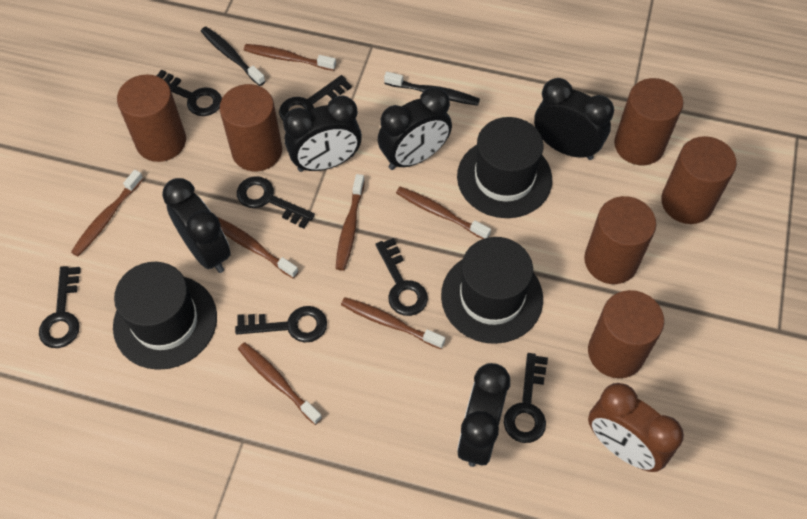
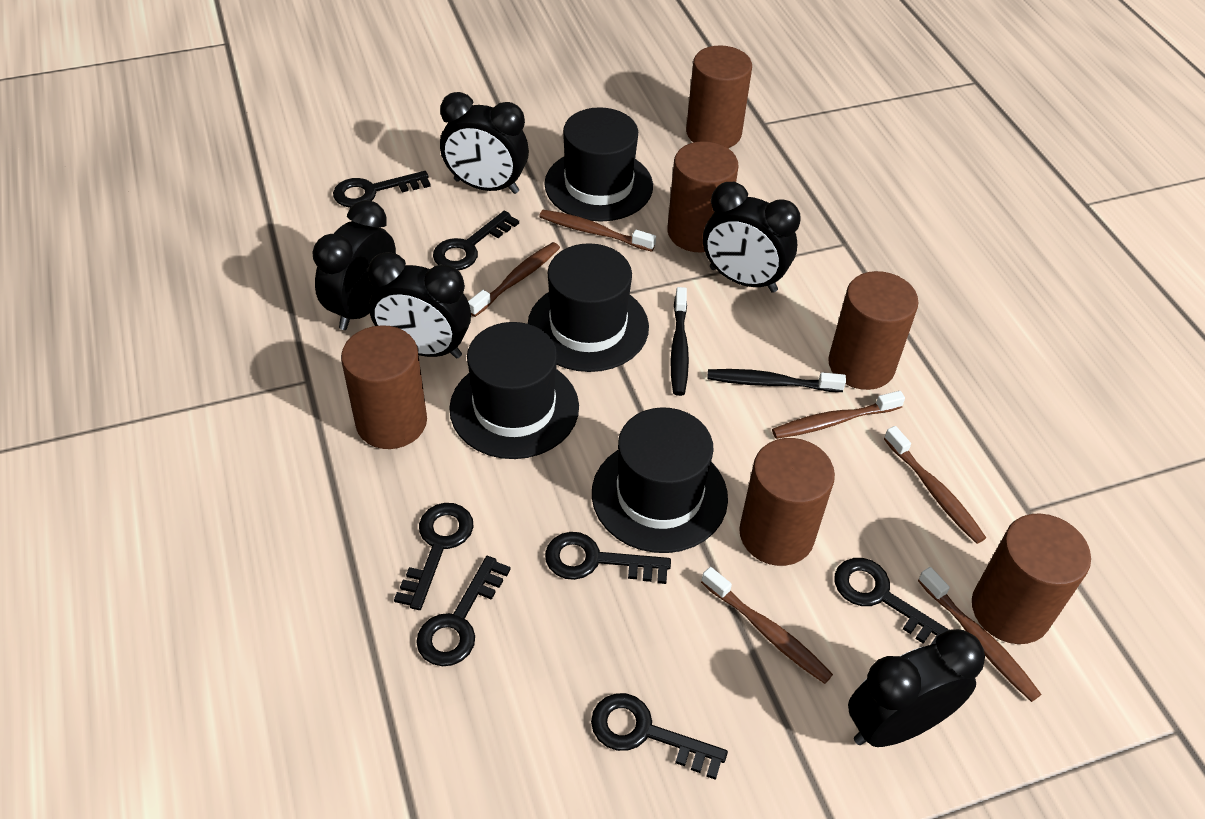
black hat: 3 -> 4
brown clock: 1 -> 0
brown toothbrush: 7 -> 6

